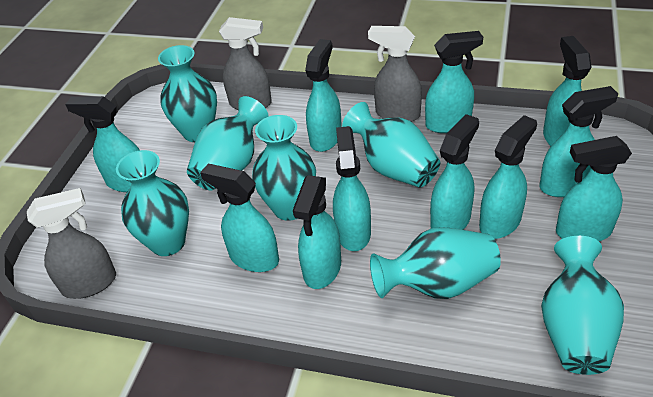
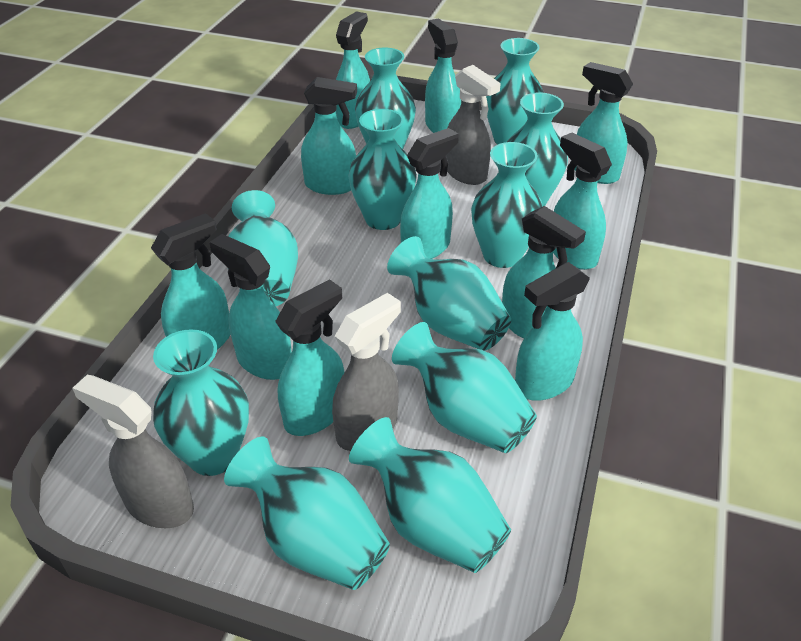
turquoise vase: 7 -> 11

